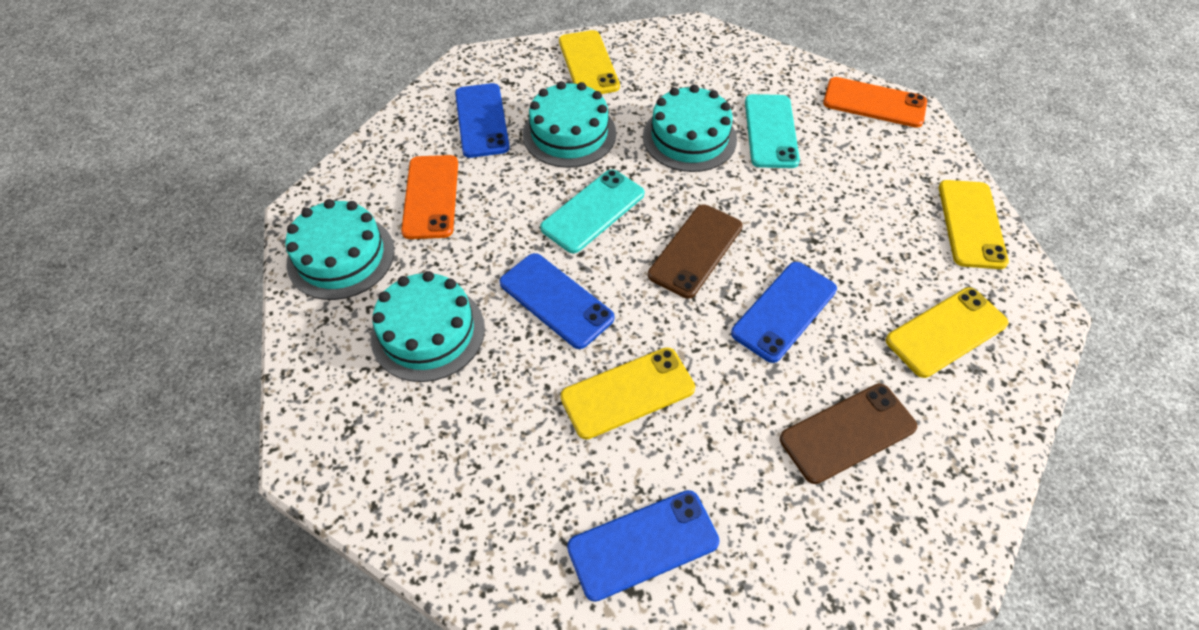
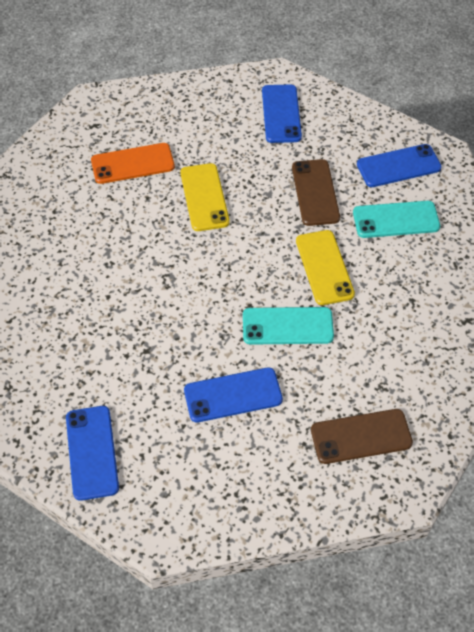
orange phone: 2 -> 1
turquoise cake: 4 -> 0
yellow phone: 4 -> 2

